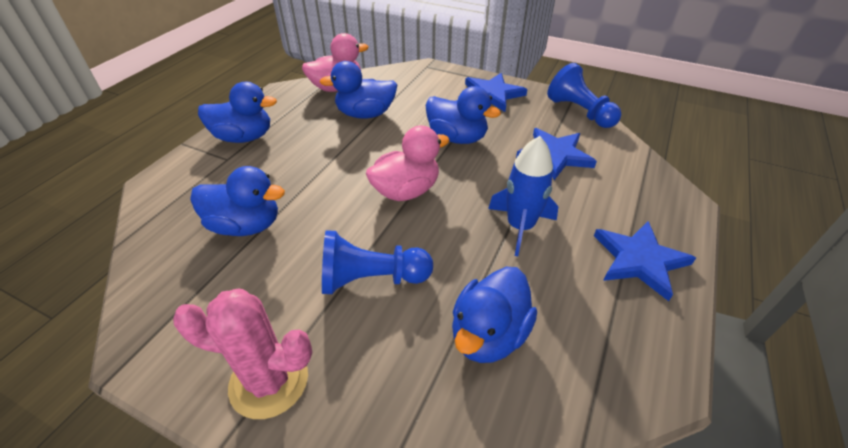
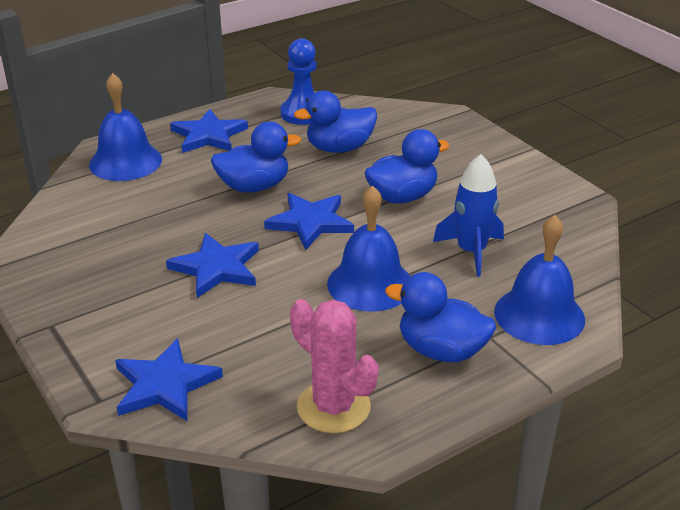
blue bell: 0 -> 3
blue duck: 5 -> 4
blue pawn: 2 -> 1
blue star: 3 -> 4
pink duck: 2 -> 0

